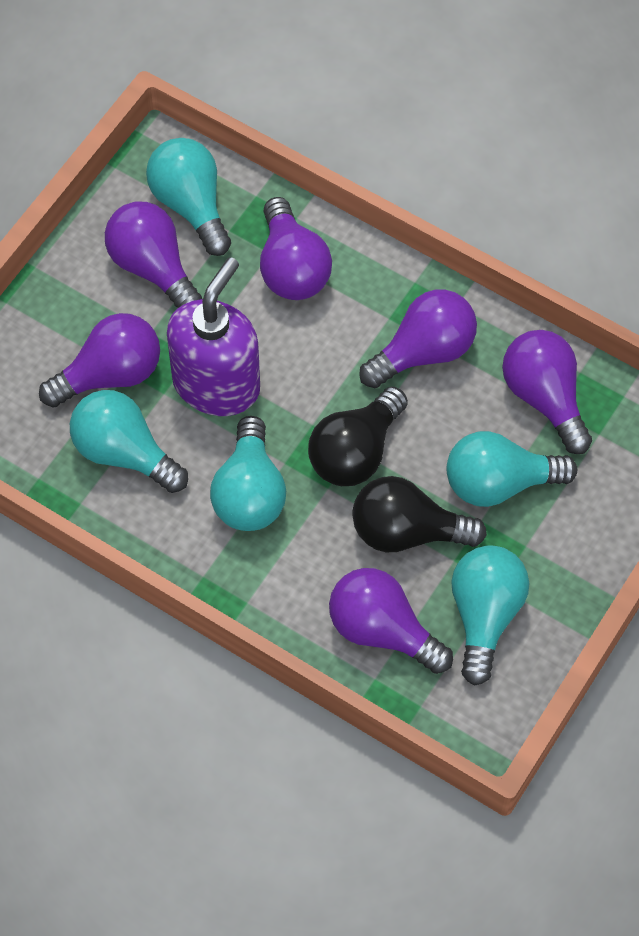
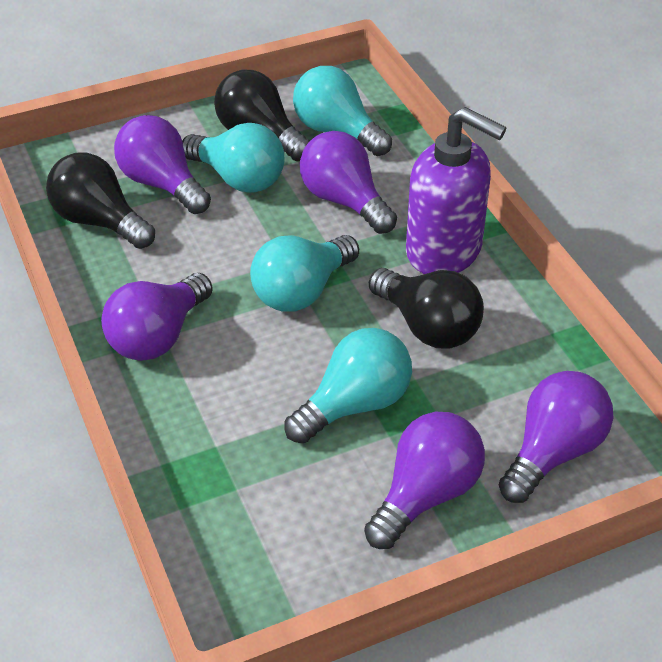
black light bulb: 2 -> 3
purple light bulb: 6 -> 5
turquoise light bulb: 5 -> 4

